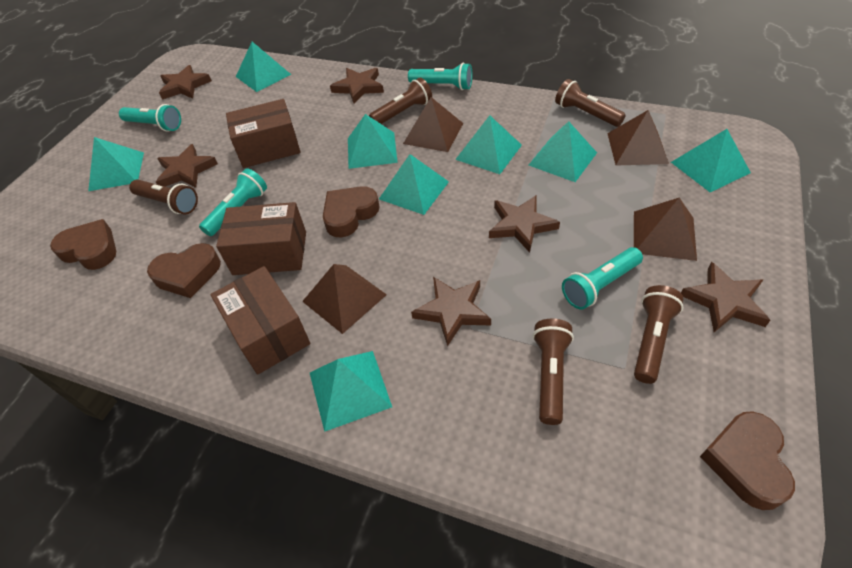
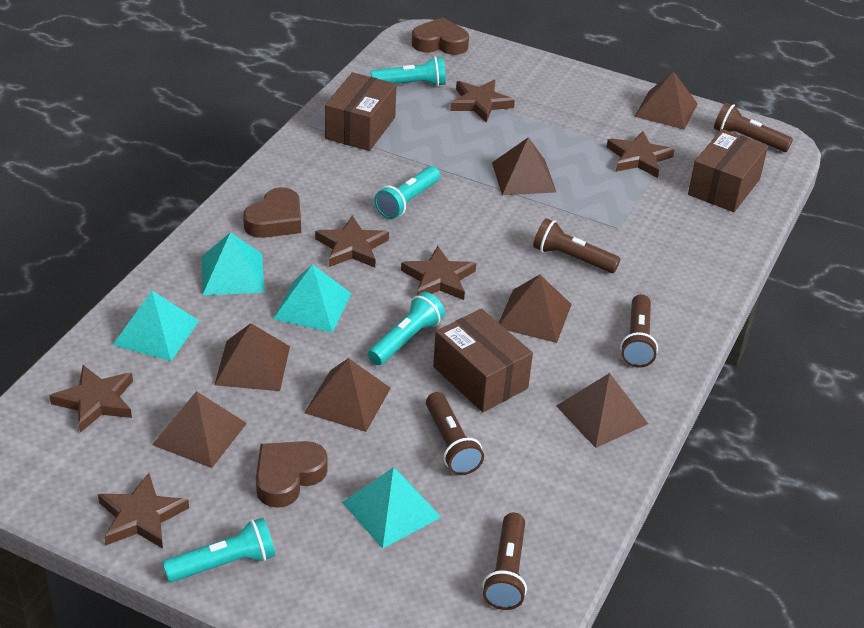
brown heart: 4 -> 3
brown pyramid: 4 -> 7
turquoise pyramid: 8 -> 4

